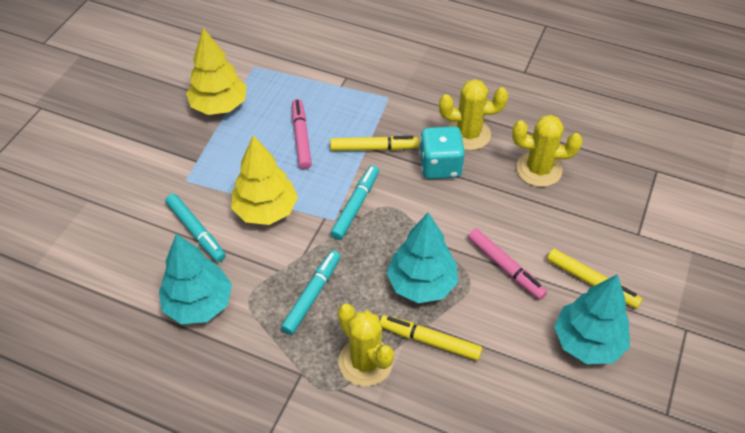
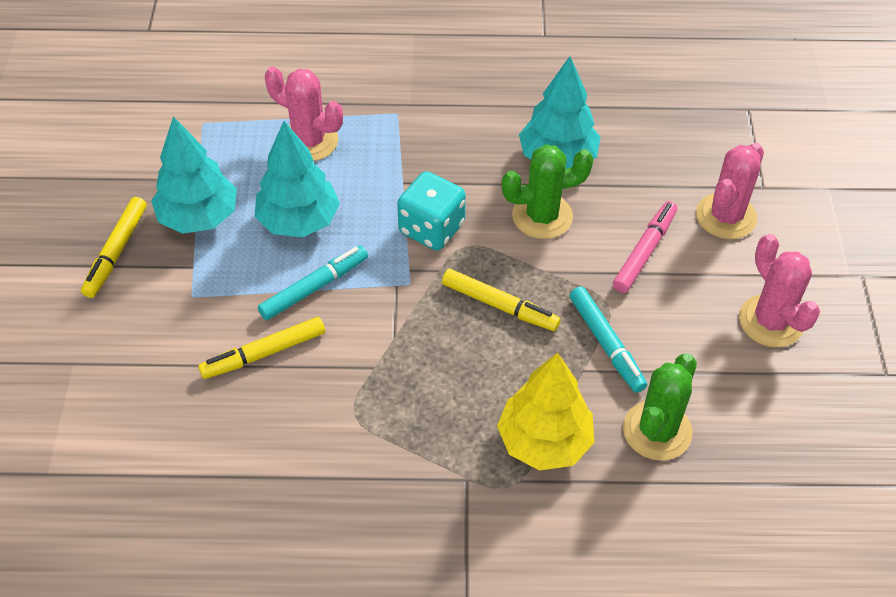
green cactus: 0 -> 2
pink cactus: 0 -> 3
pink marker: 2 -> 1
turquoise marker: 3 -> 2
yellow cactus: 3 -> 0
yellow tree: 2 -> 1

